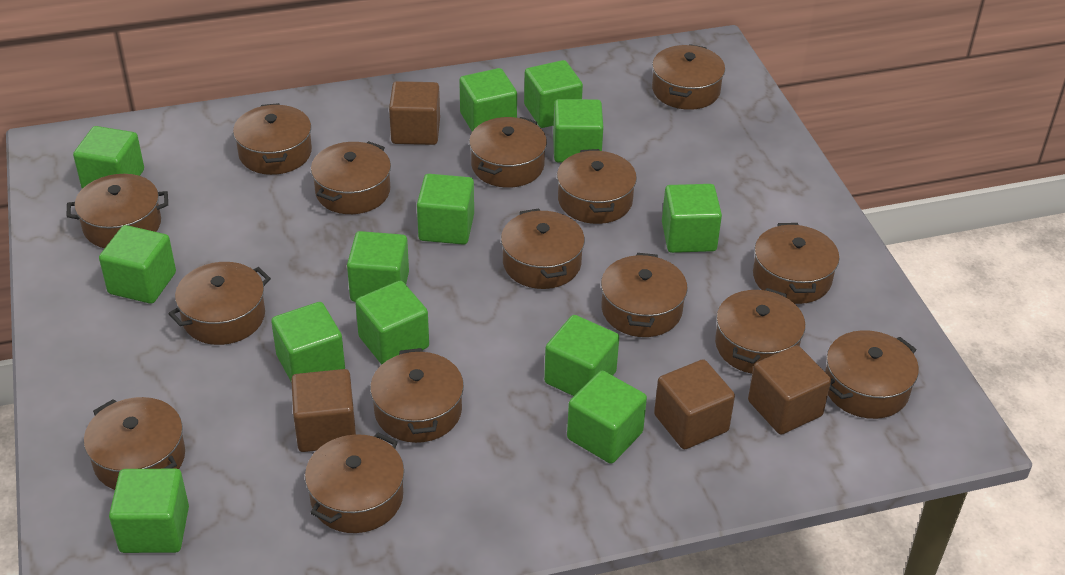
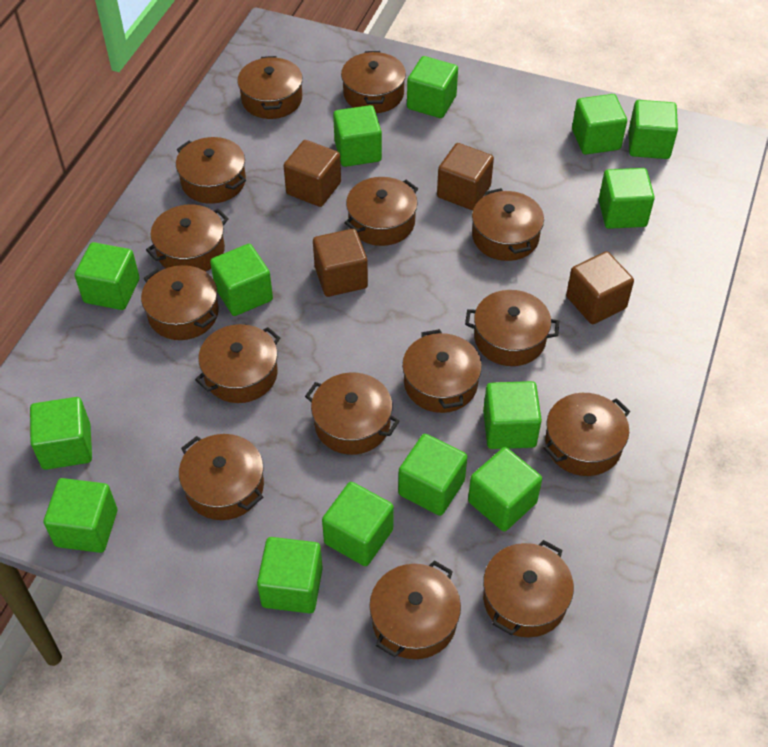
green cube: 13 -> 14

